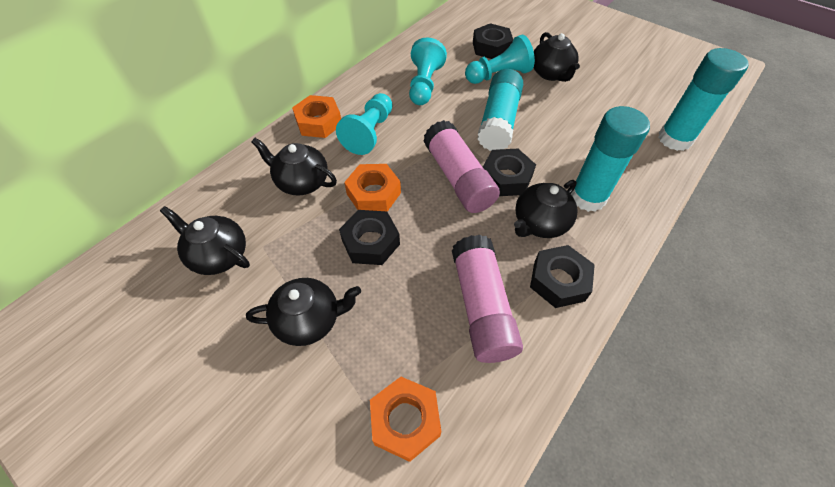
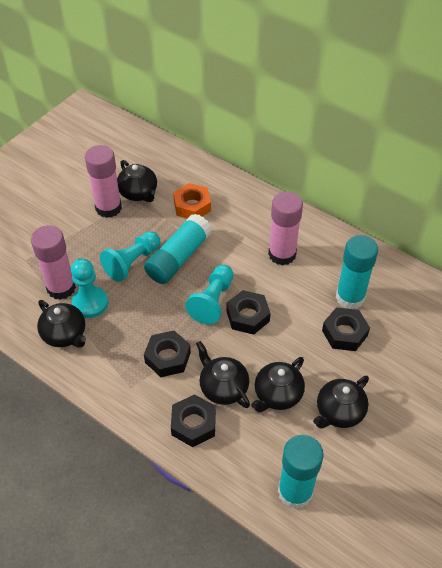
orange nut: 3 -> 1
pink glue stick: 2 -> 3

